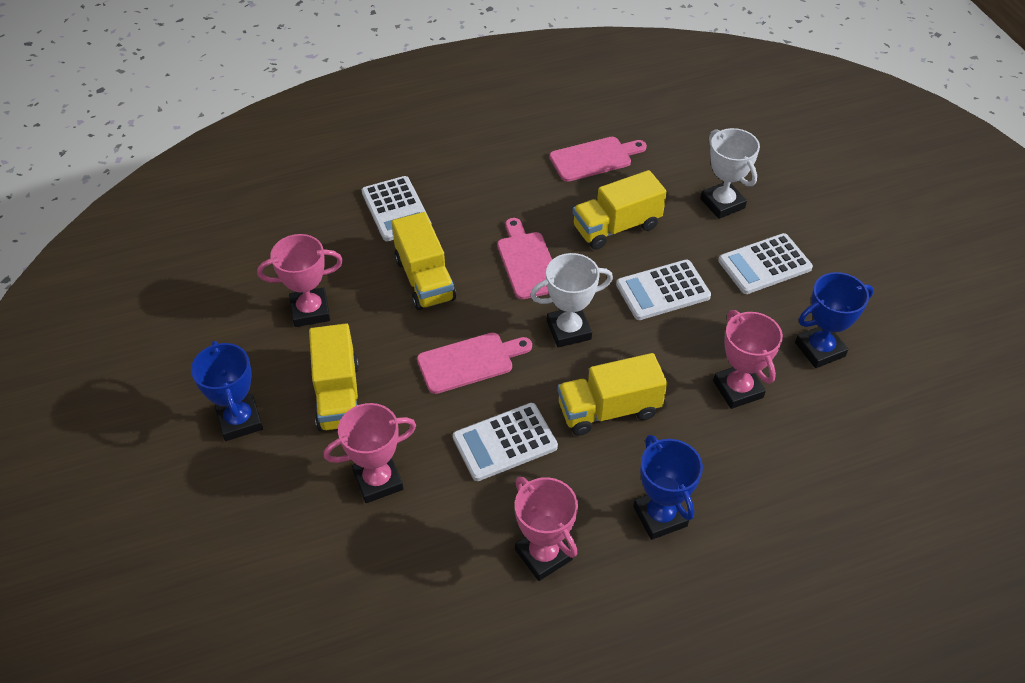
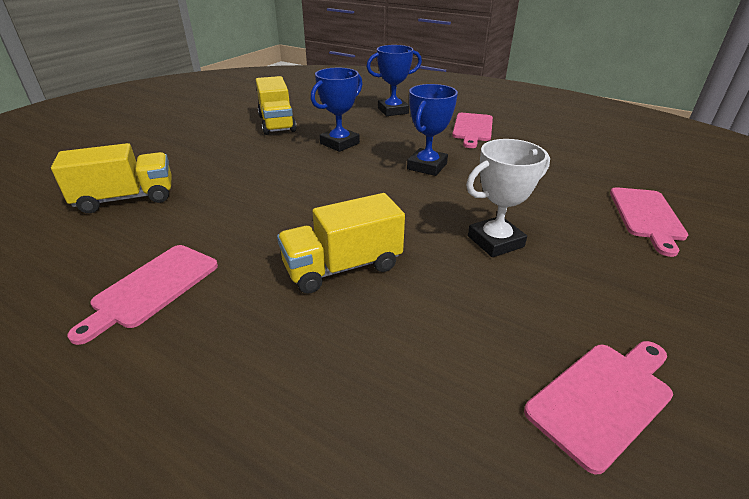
pink cutting board: 3 -> 4
pink trophy: 4 -> 0
white calculator: 4 -> 0
white trophy: 2 -> 1
yellow truck: 4 -> 3

